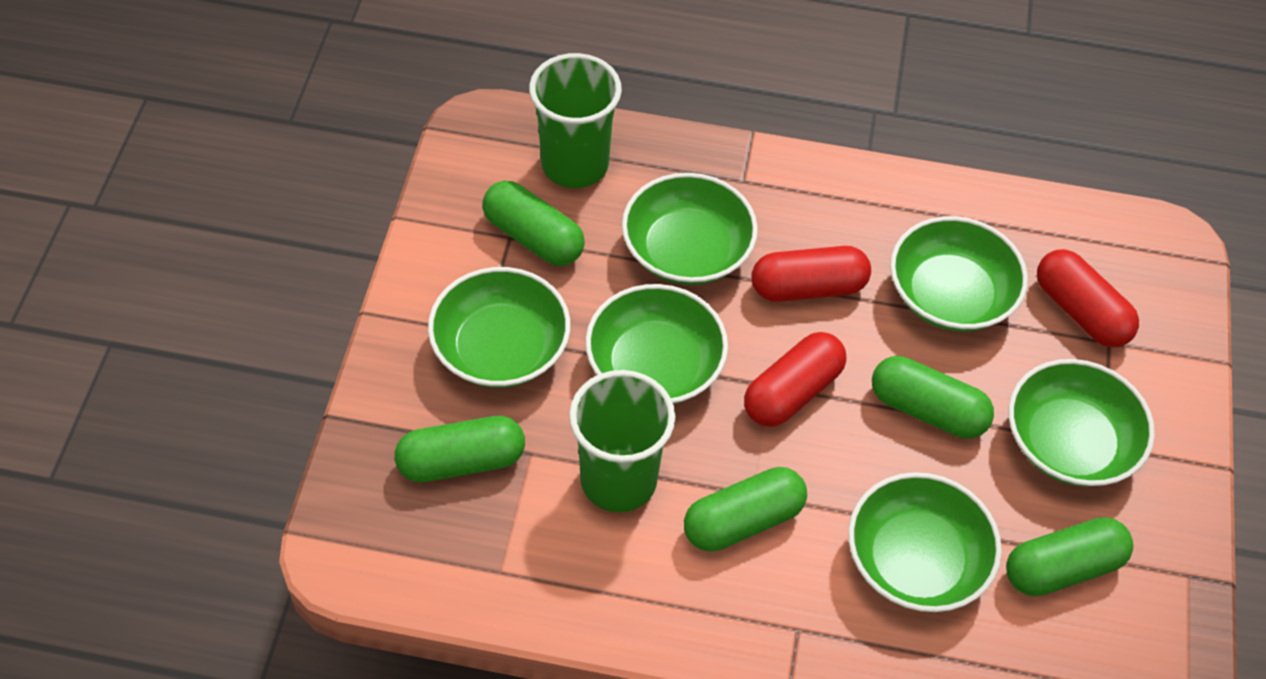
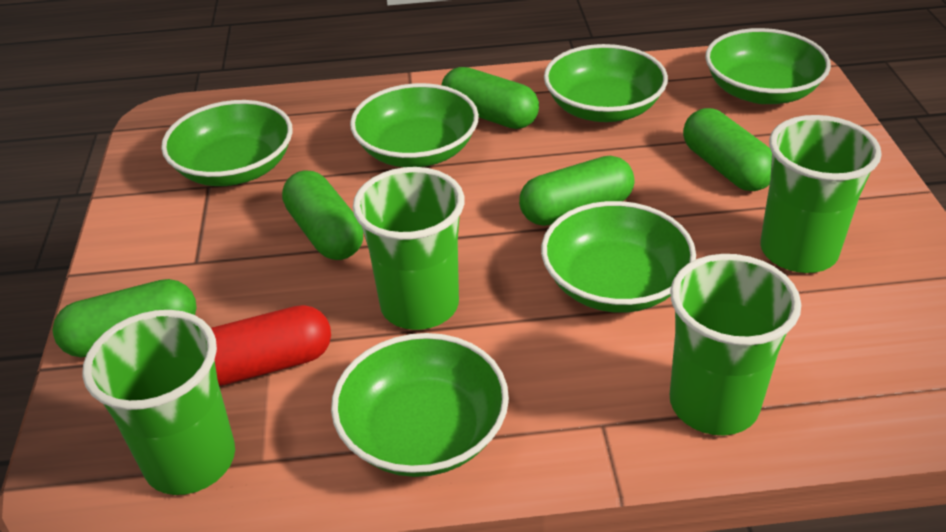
green cup: 2 -> 4
red capsule: 3 -> 1

